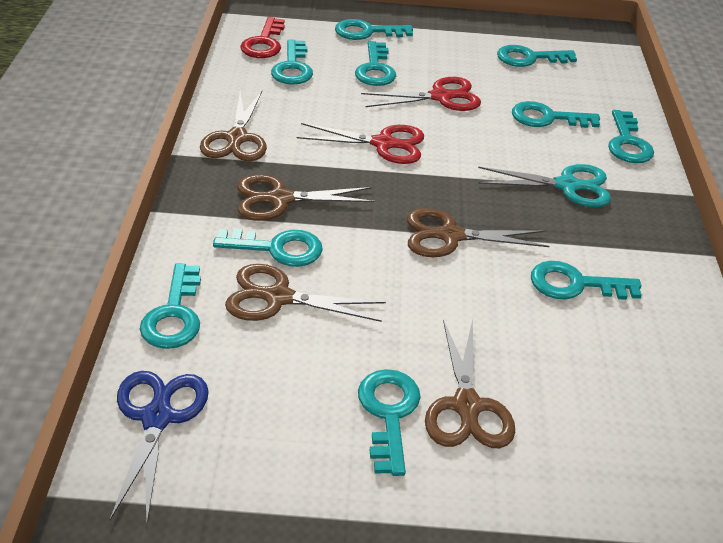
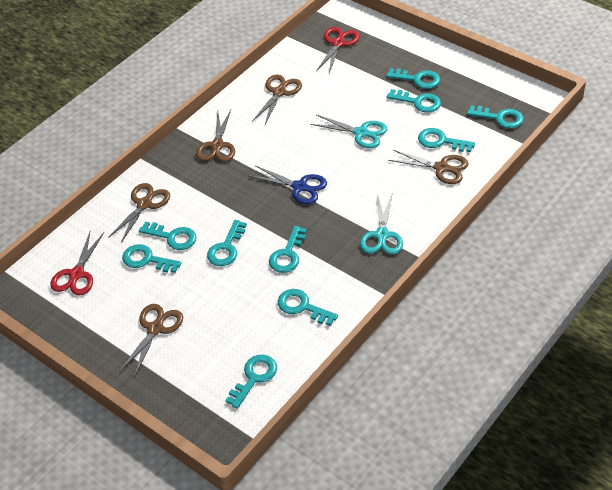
red key: 1 -> 0
turquoise scissors: 1 -> 2

